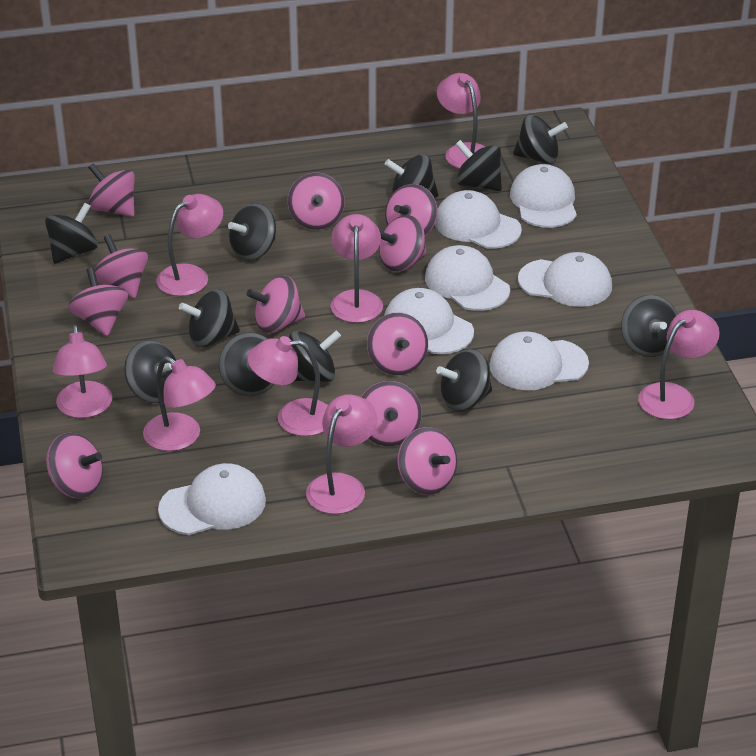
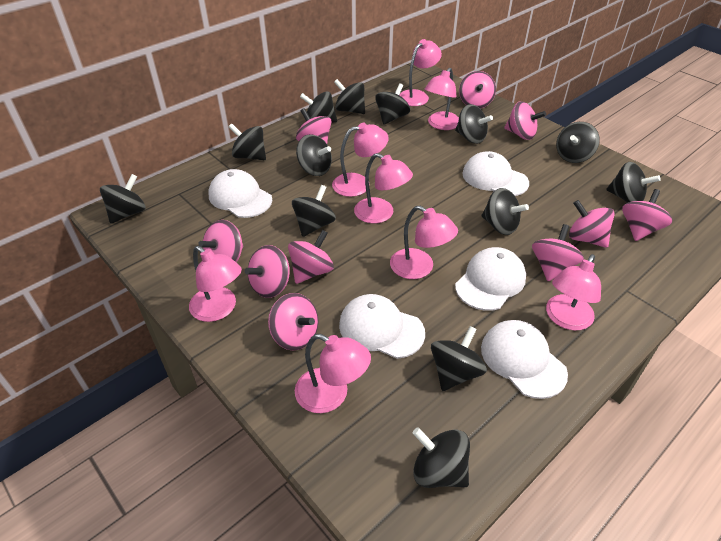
black spinning top: 11 -> 13
pink spinning top: 11 -> 10
white cap: 7 -> 5

